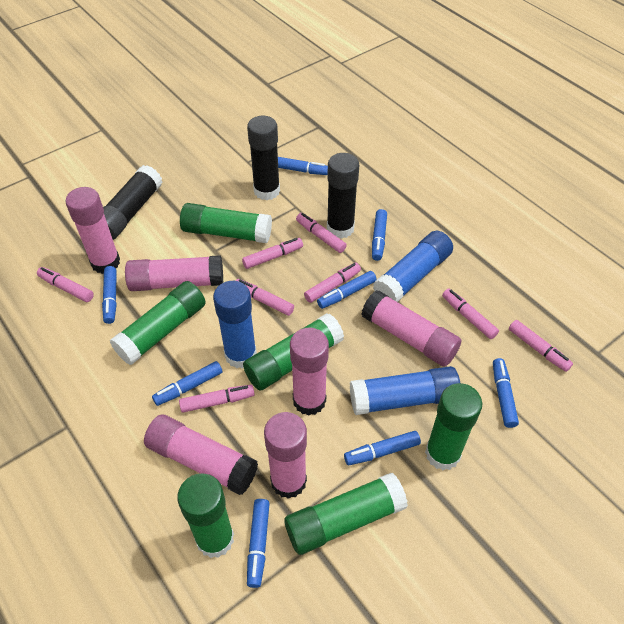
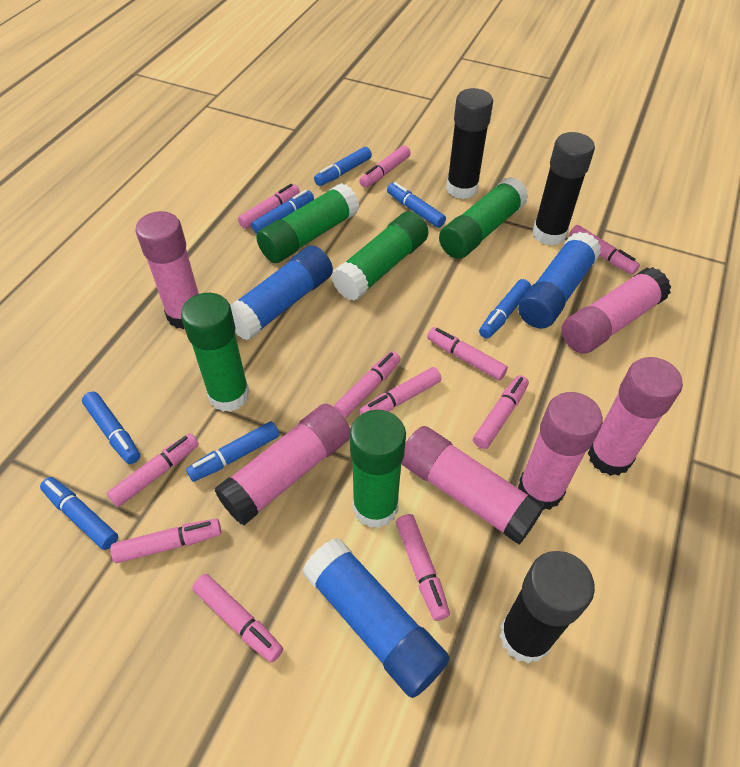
blue marker: 8 -> 7
green glue stick: 6 -> 5
pink marker: 8 -> 11

